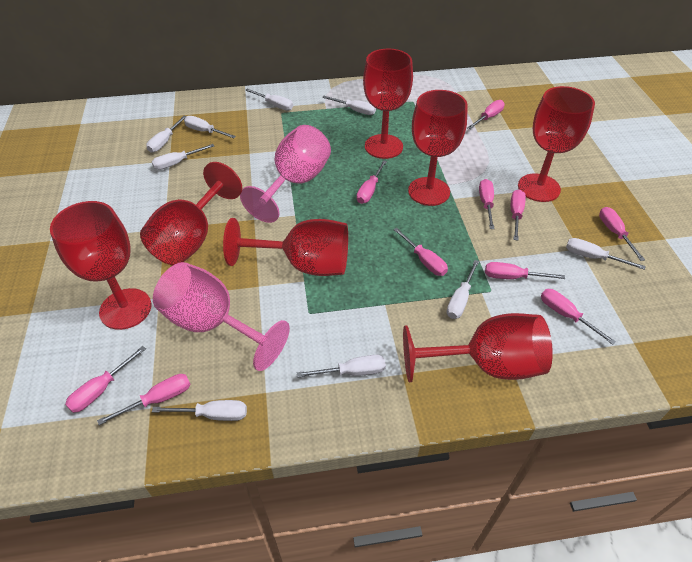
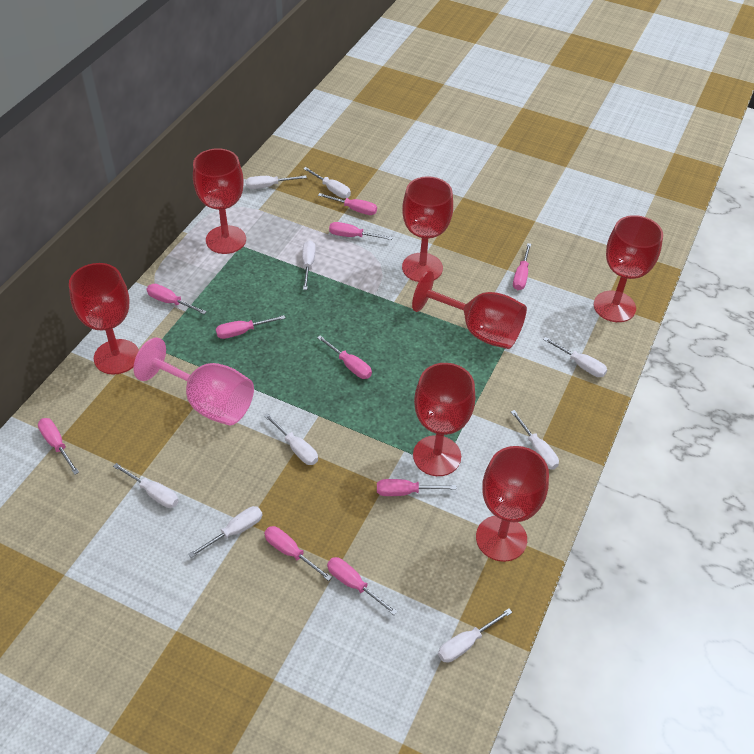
pink goblet: 2 -> 1

